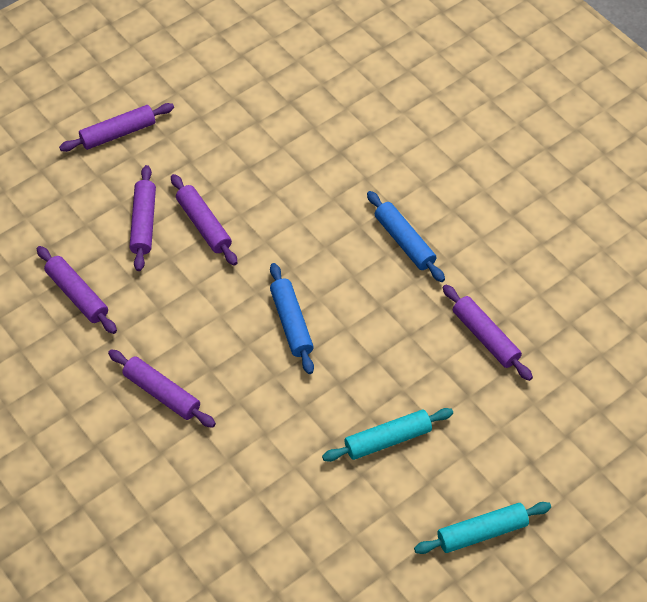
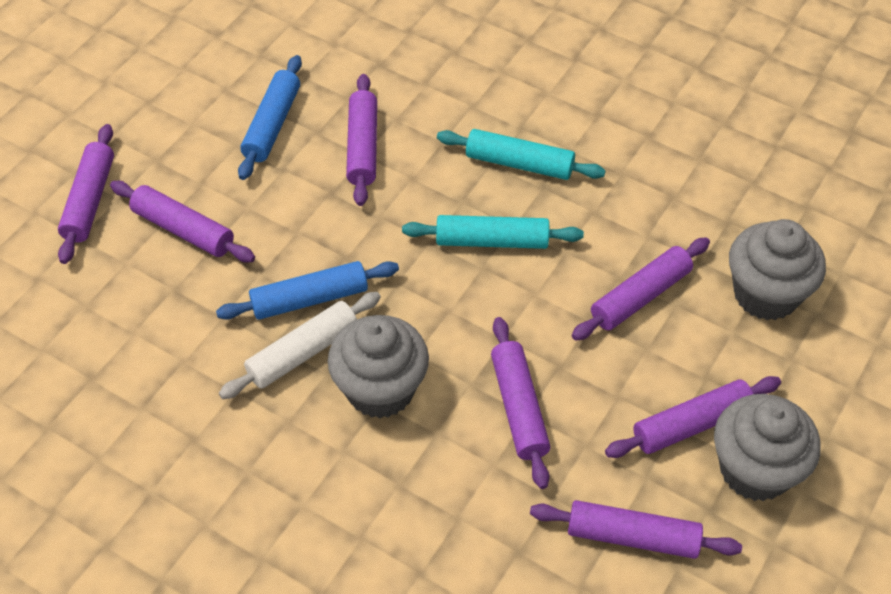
grey cupcake: 0 -> 3
purple rolling pin: 6 -> 7
white rolling pin: 0 -> 1

